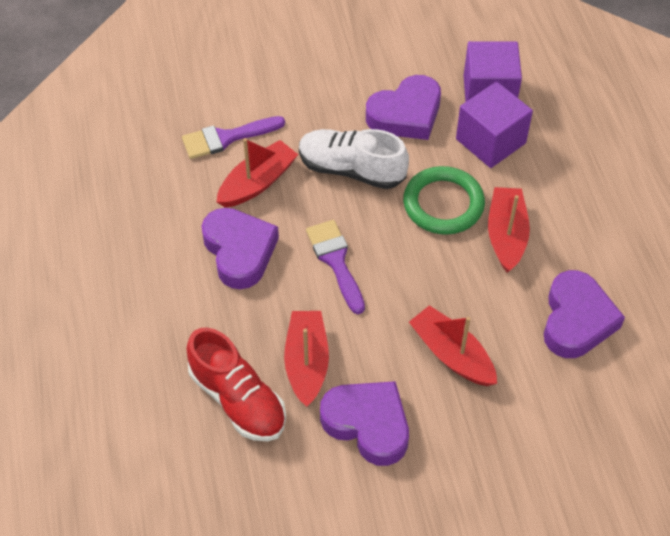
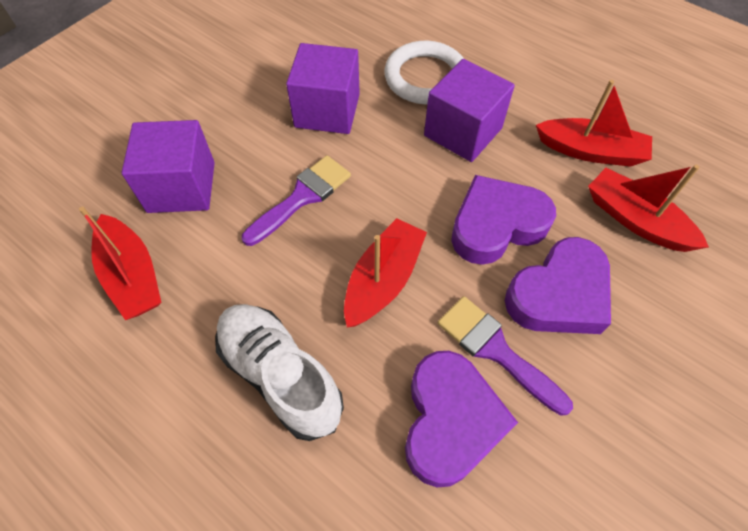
green ring: 1 -> 0
purple cube: 2 -> 3
purple heart: 4 -> 3
red shoe: 1 -> 0
white ring: 0 -> 1

